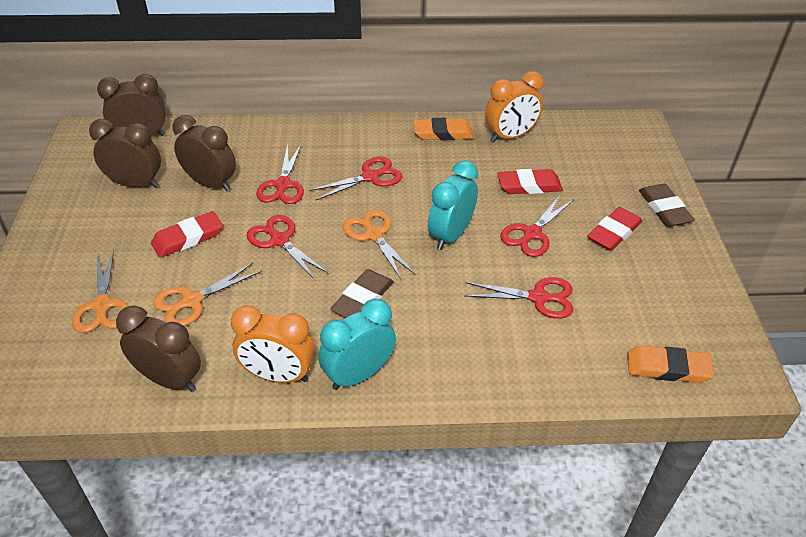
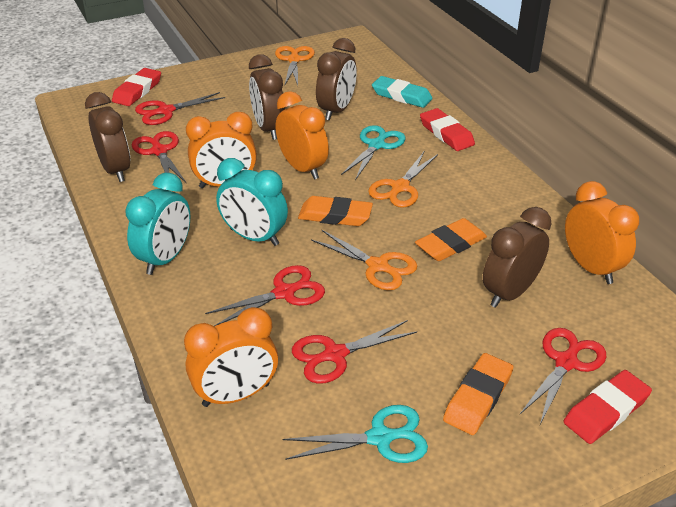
brown eraser: 2 -> 0
orange clock: 2 -> 4
orange eraser: 2 -> 3
turquoise eraser: 0 -> 1
turquoise scissors: 0 -> 2

